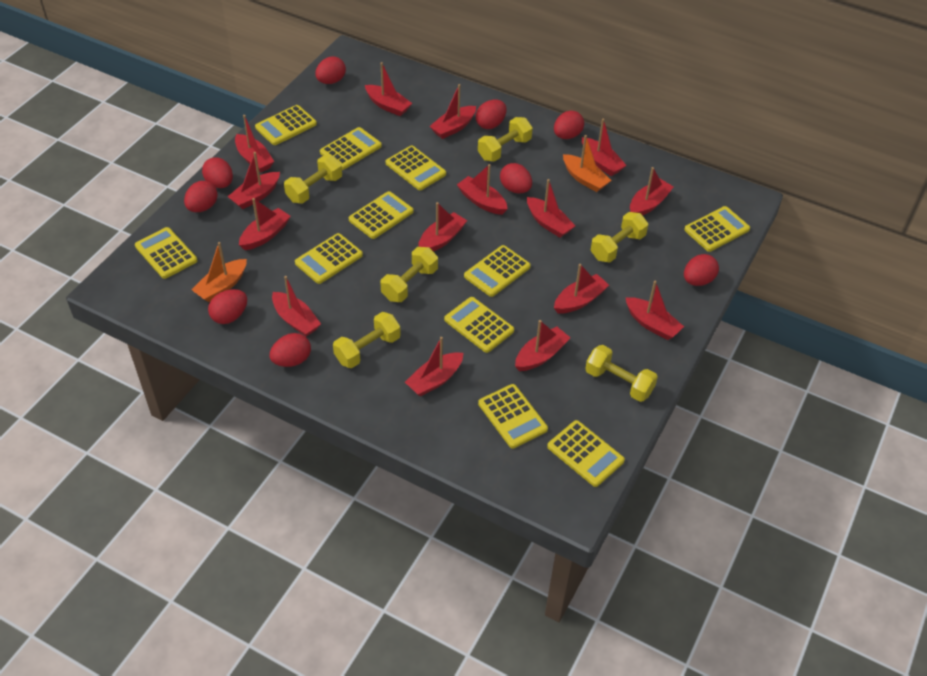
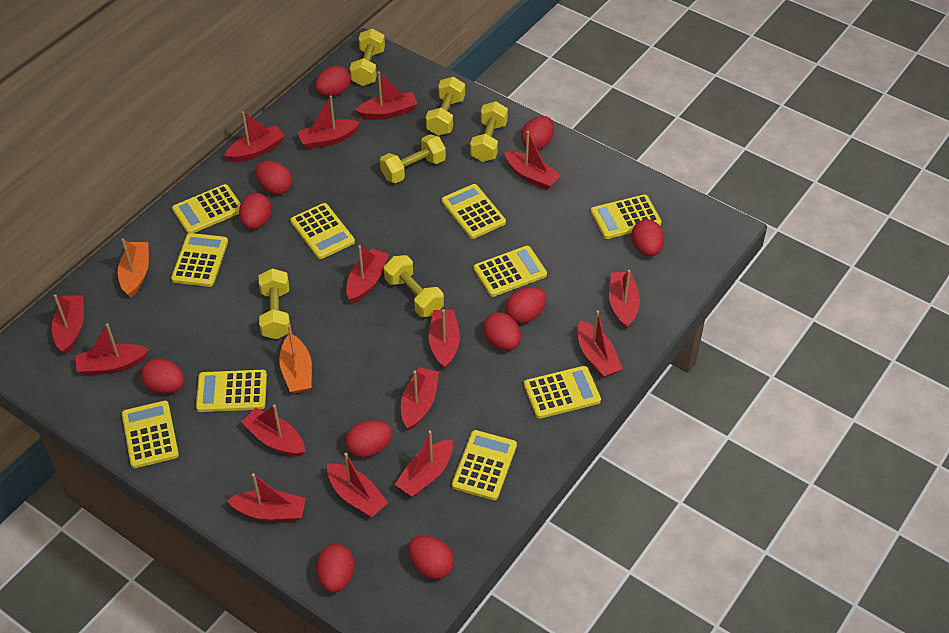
red egg: 9 -> 11
yellow calculator: 11 -> 10

